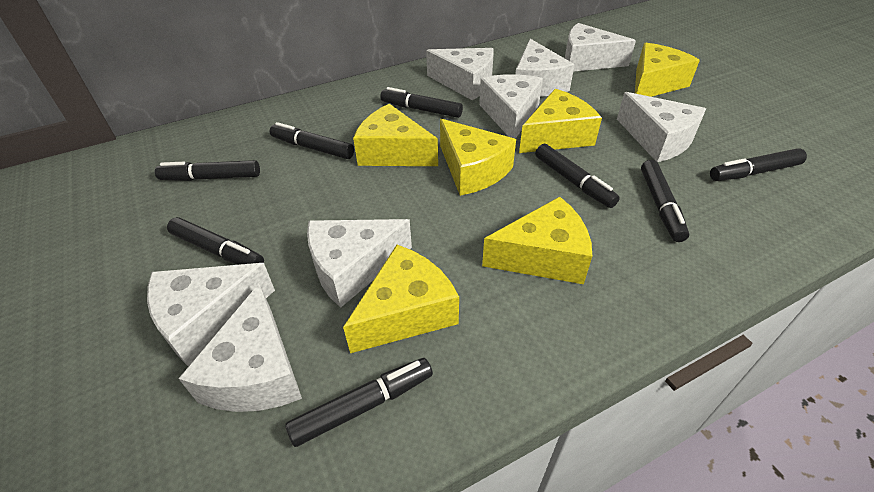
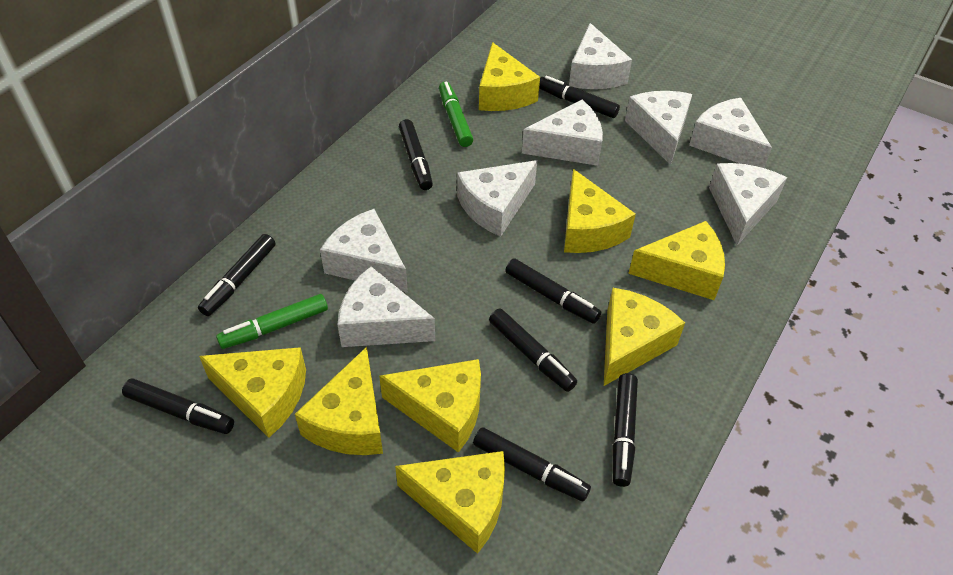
green marker: 0 -> 2
yellow cheese: 6 -> 8

